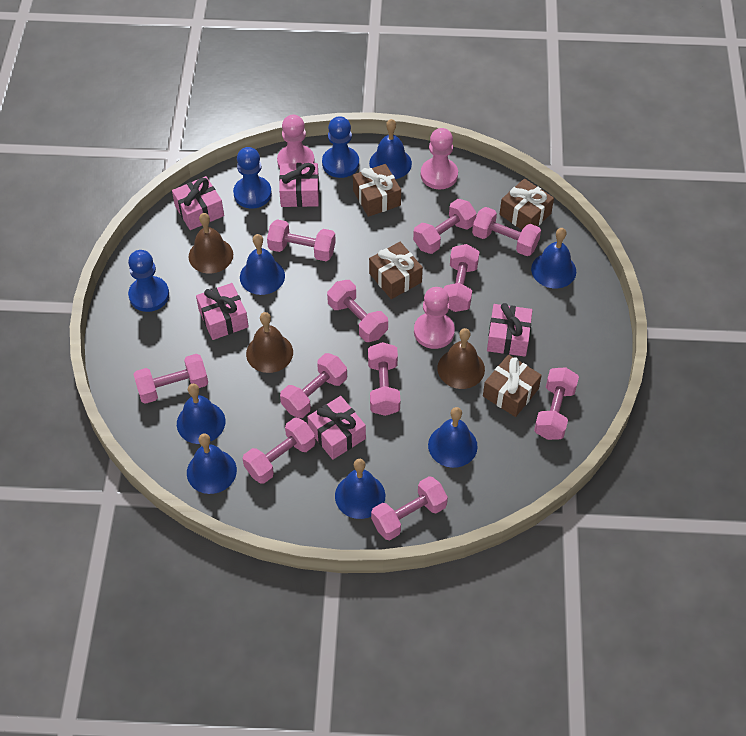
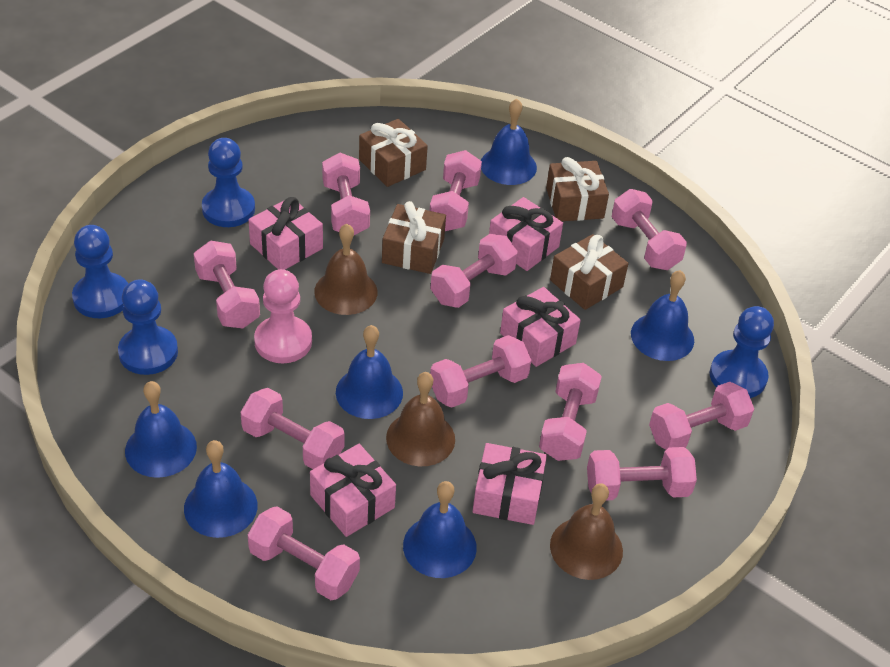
blue bell: 7 -> 6
blue pawn: 3 -> 4
pink pawn: 3 -> 1

